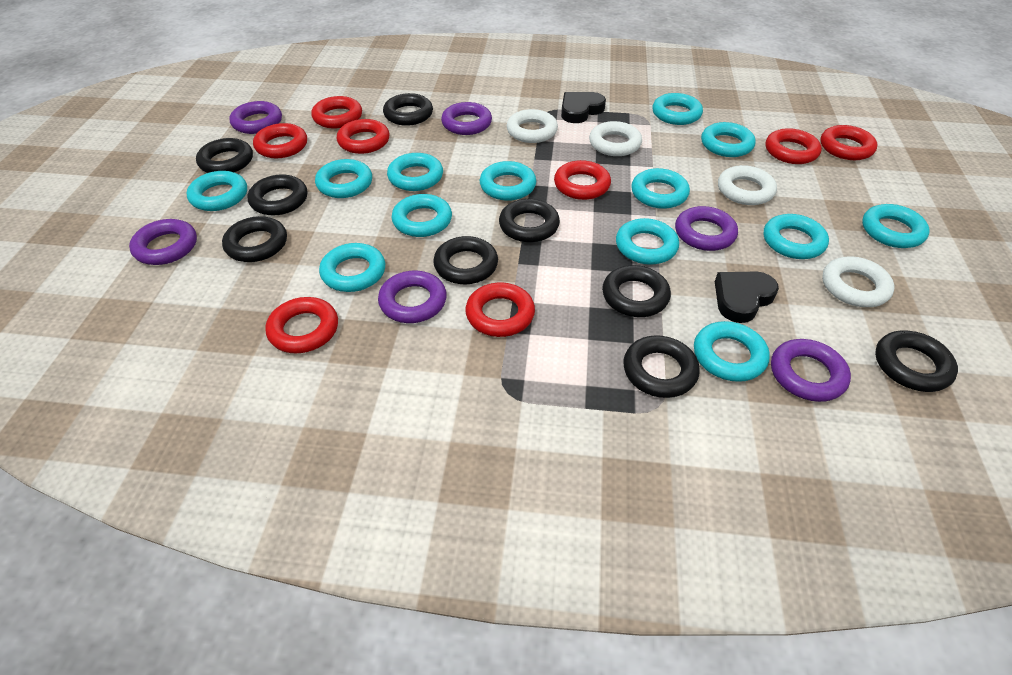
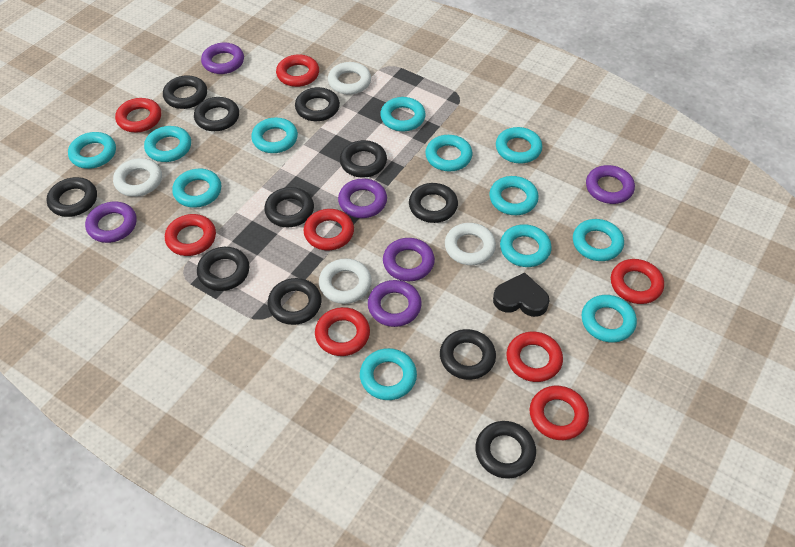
black heart: 2 -> 1
black ring: 9 -> 11
turquoise ring: 13 -> 12

